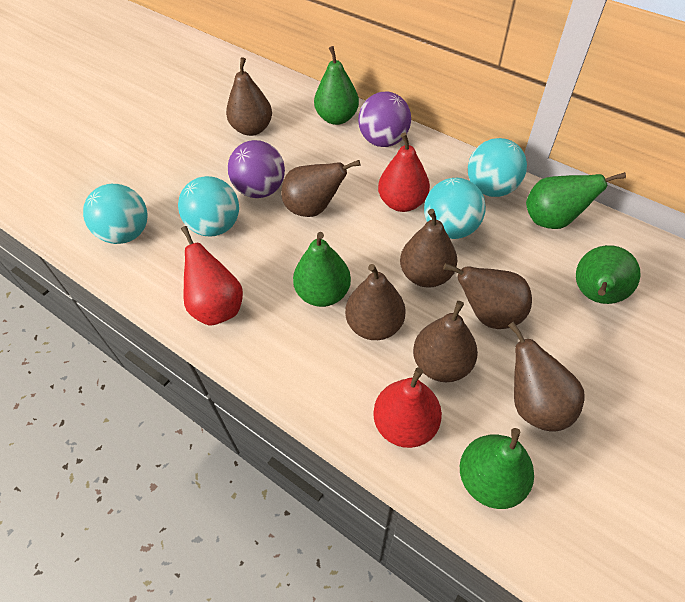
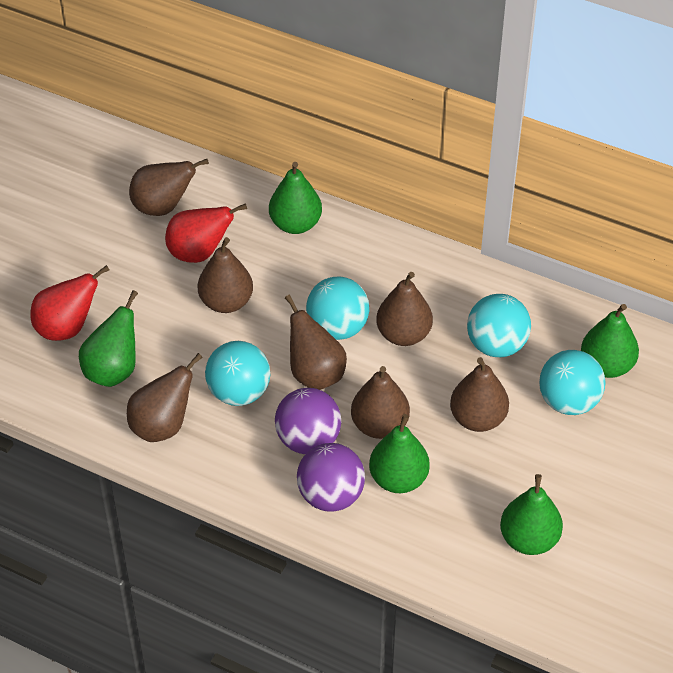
red pear: 3 -> 2

